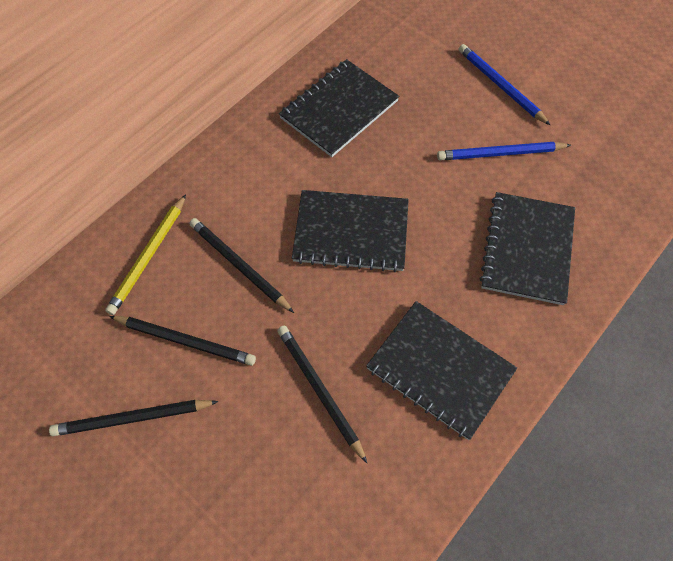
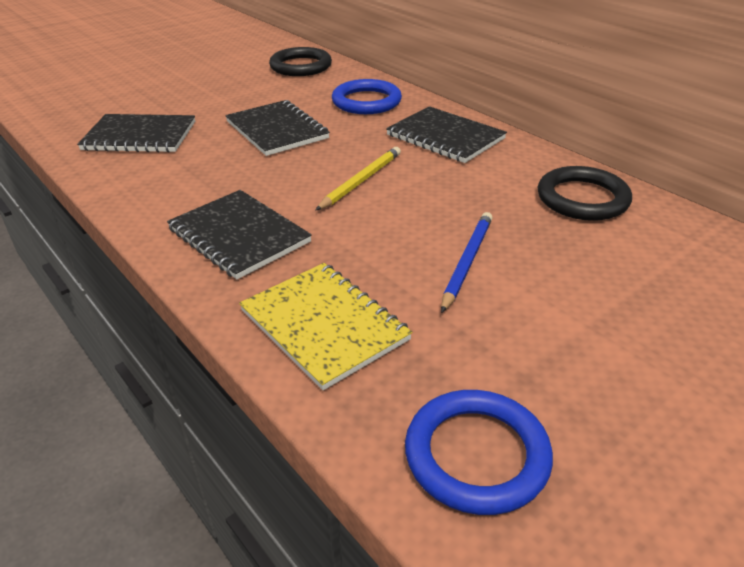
black pencil: 4 -> 0
black ring: 0 -> 2
blue pencil: 2 -> 1
blue ring: 0 -> 2
yellow notebook: 0 -> 1

